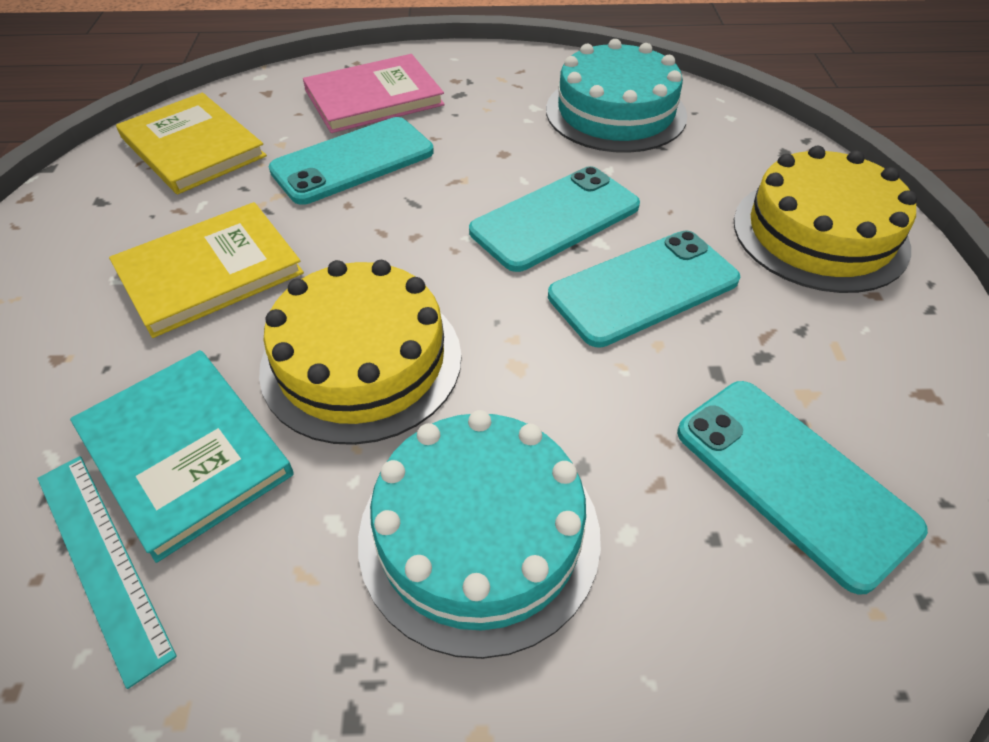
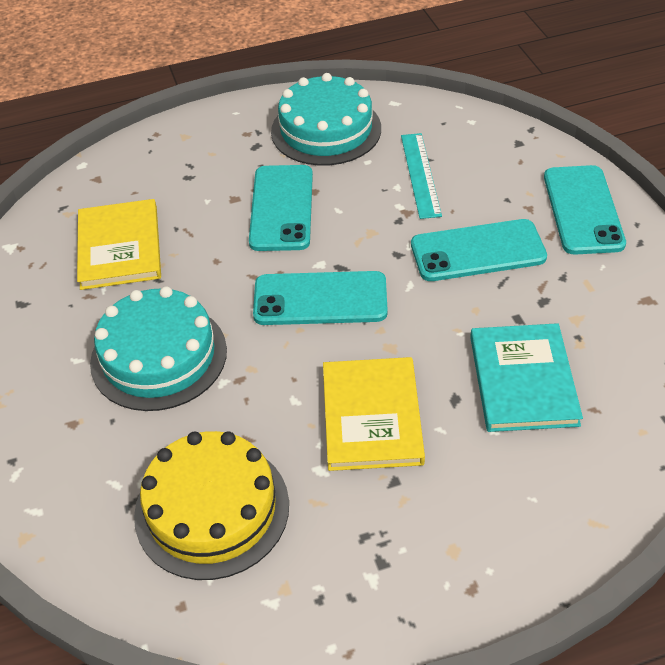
pink book: 1 -> 0
yellow cake: 2 -> 1

